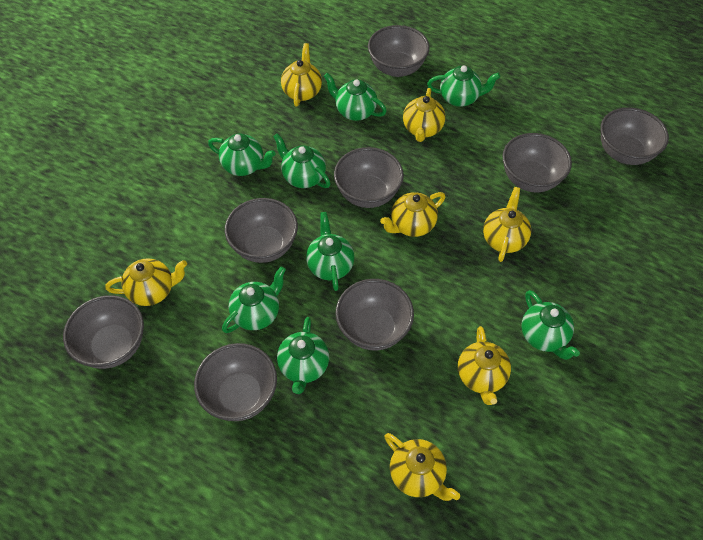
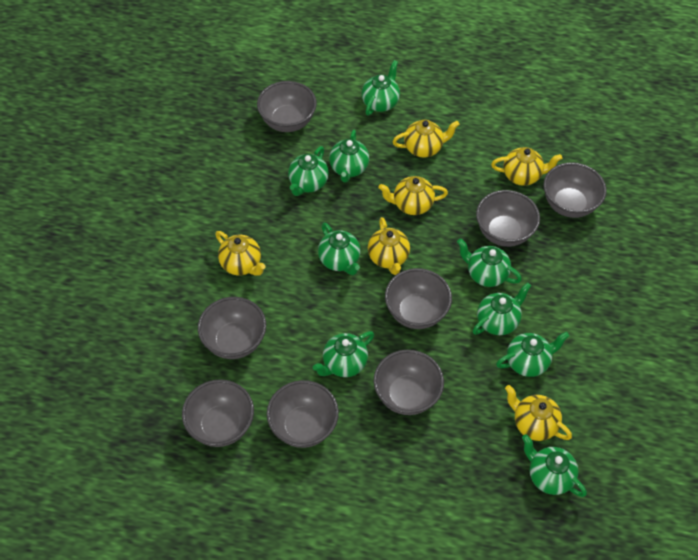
green teapot: 8 -> 9
yellow teapot: 7 -> 6

